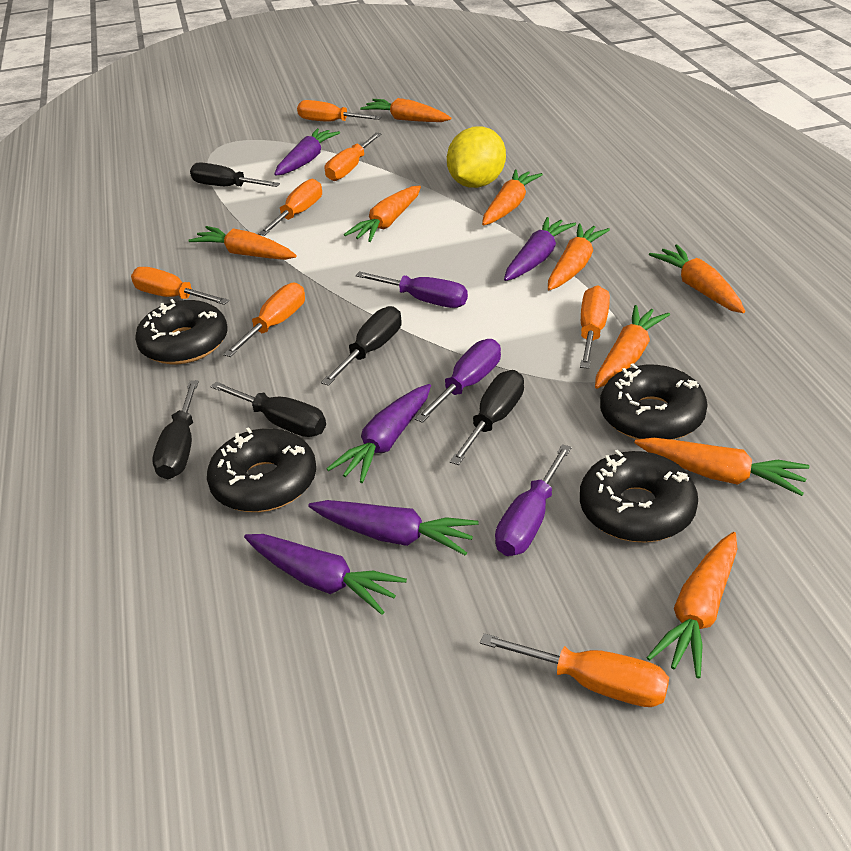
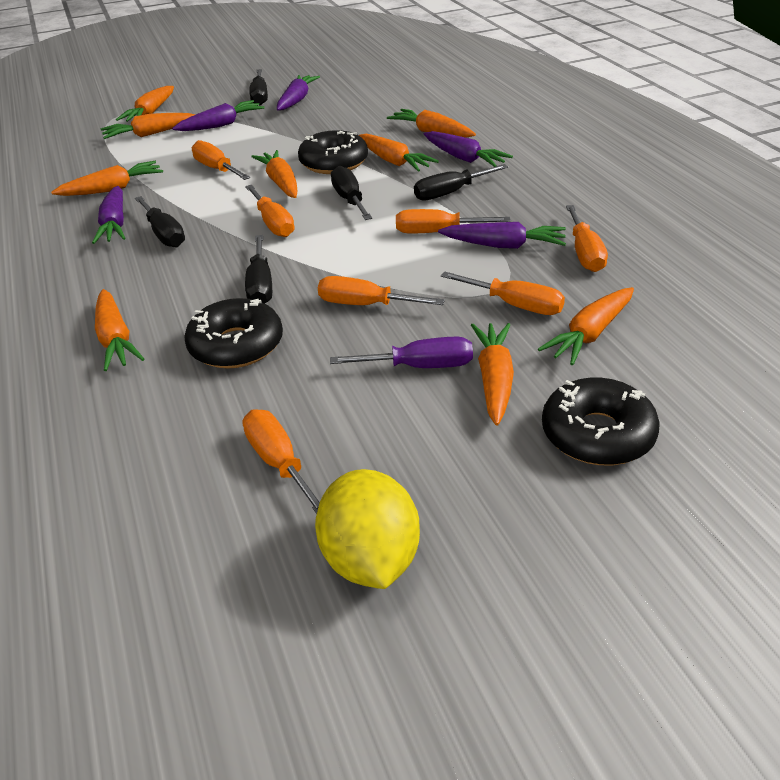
black donut: 4 -> 3
purple screwdriver: 3 -> 1

